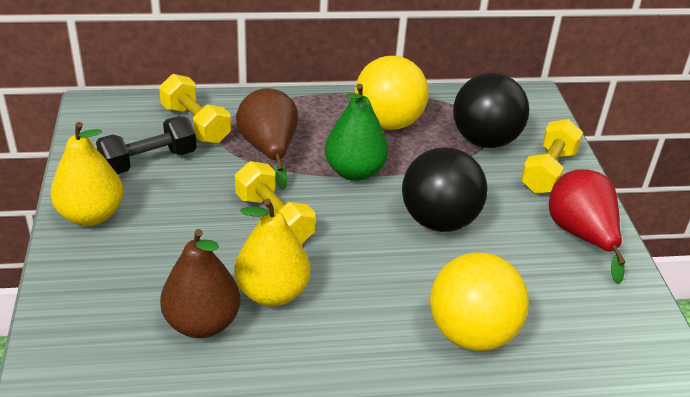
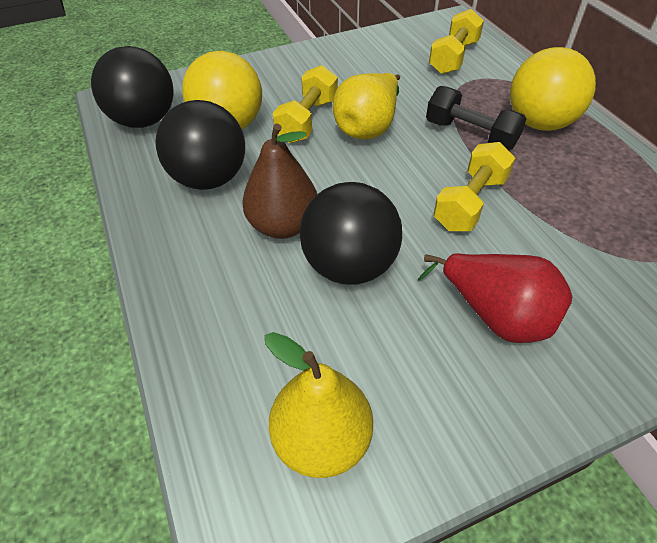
black ball: 2 -> 3
brown pear: 2 -> 1
green pear: 1 -> 0

